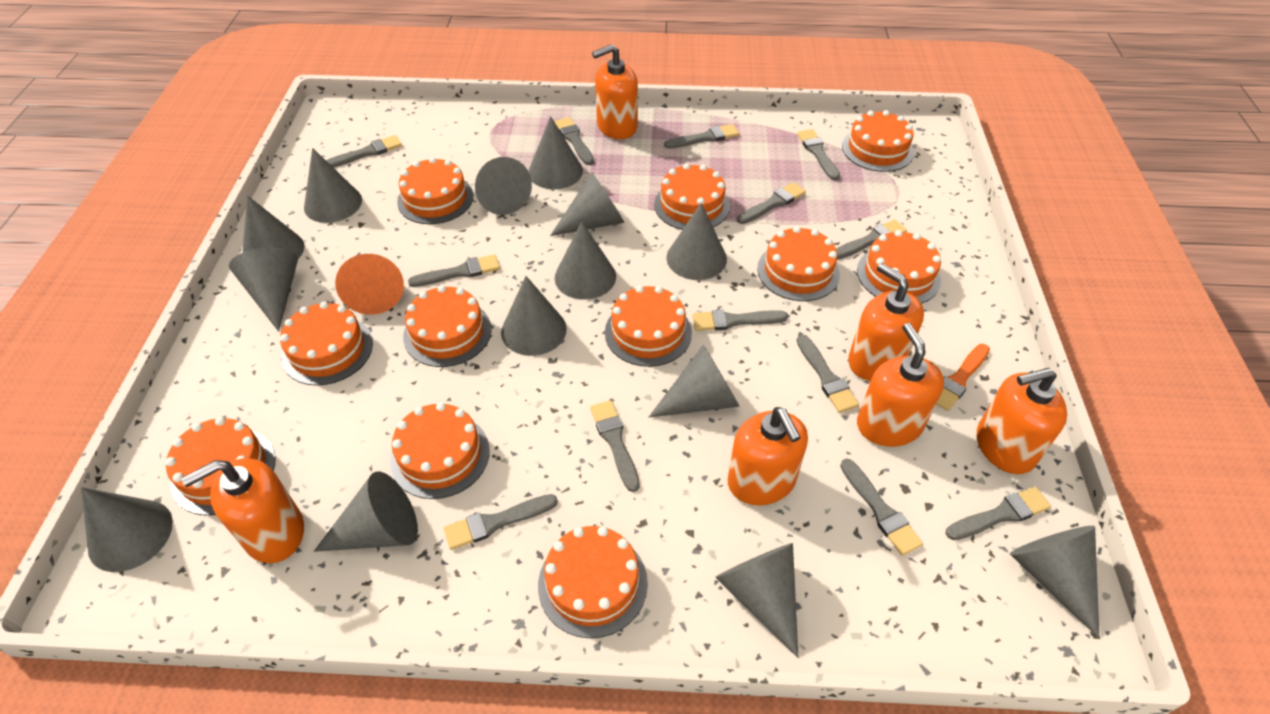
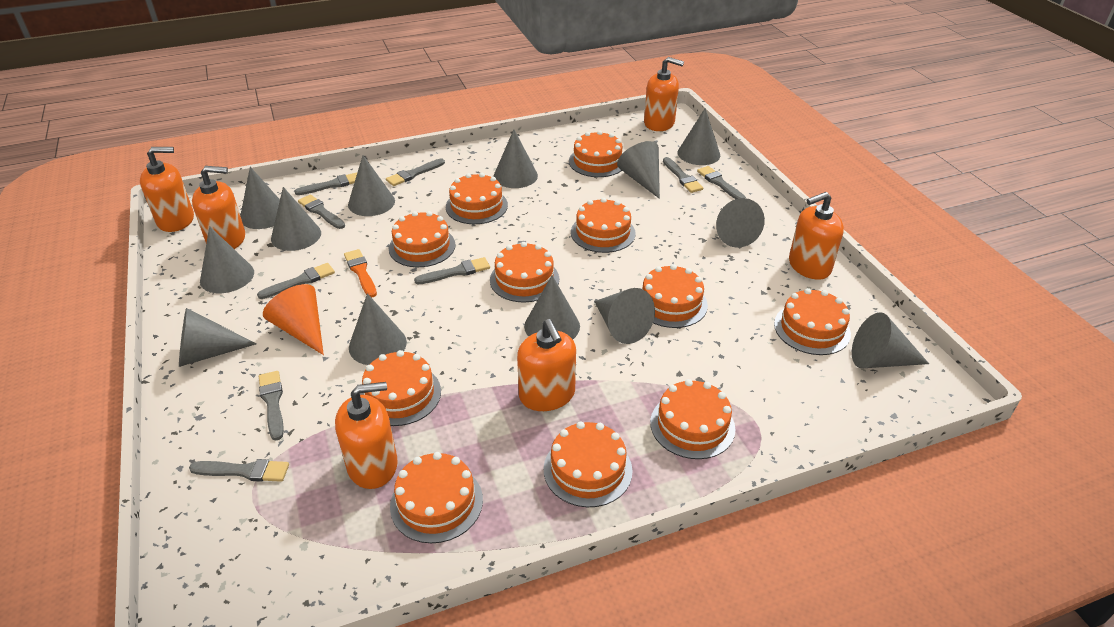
grey brush: 13 -> 9
grey cone: 14 -> 13

